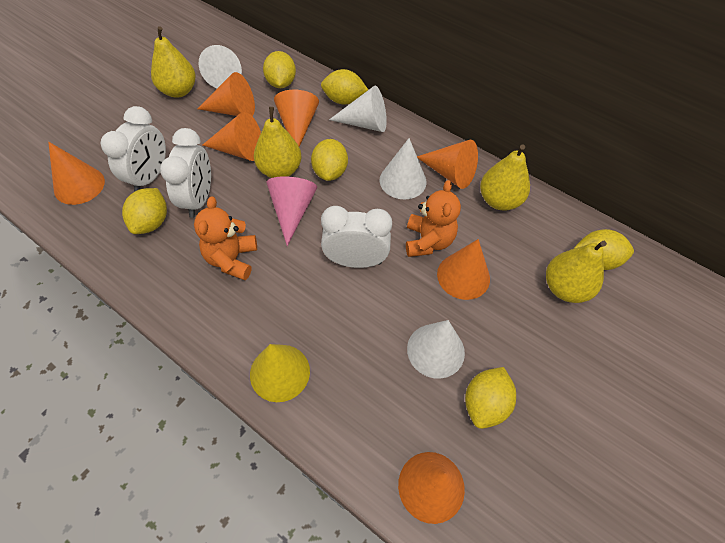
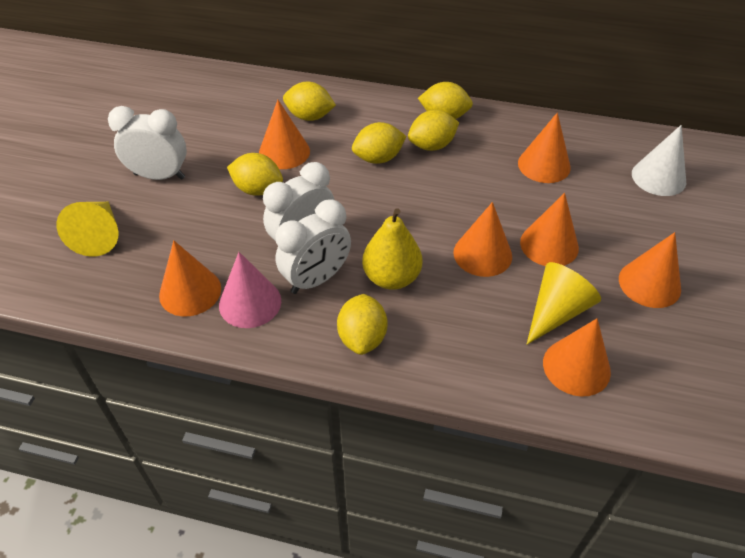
orange teddy bear: 2 -> 0
white cone: 4 -> 1
yellow cone: 1 -> 2
yellow pear: 4 -> 1

